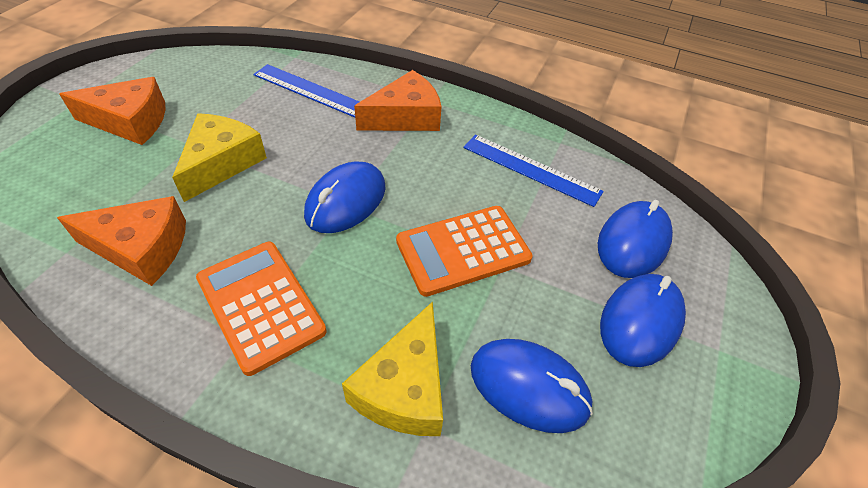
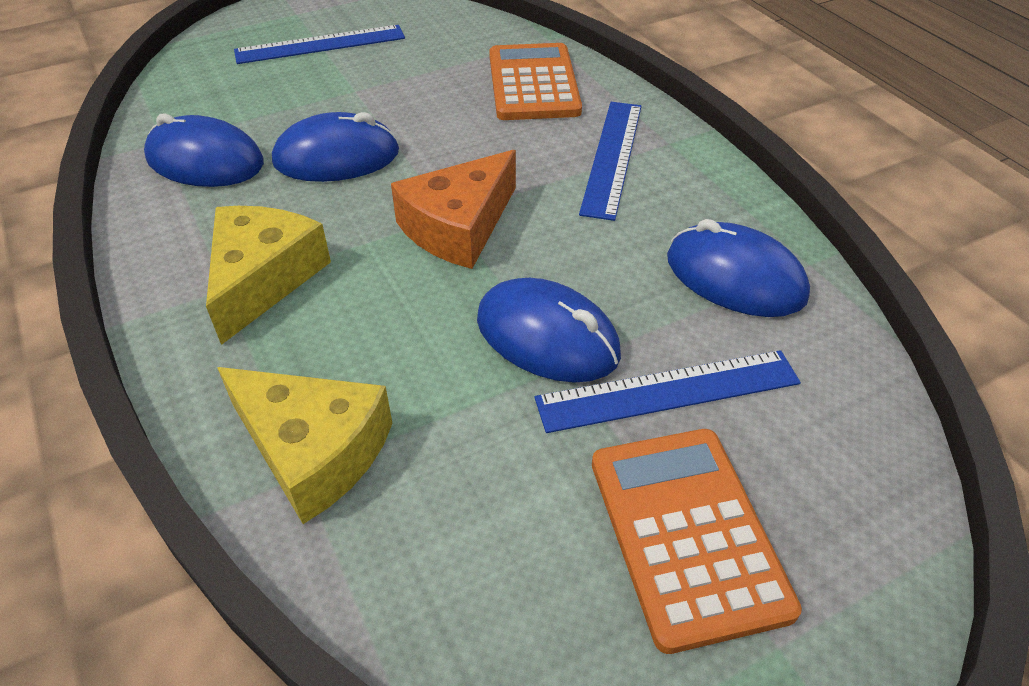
blue ruler: 2 -> 3
orange cheese: 3 -> 1

